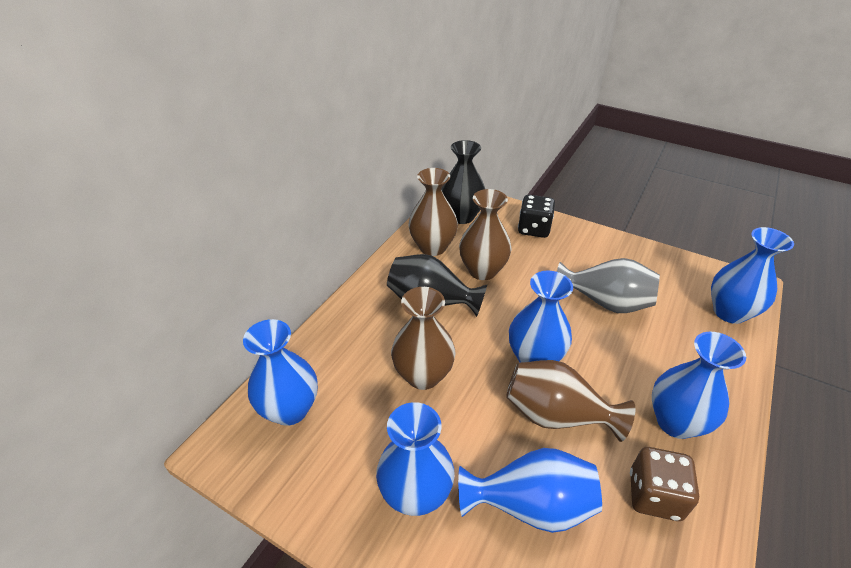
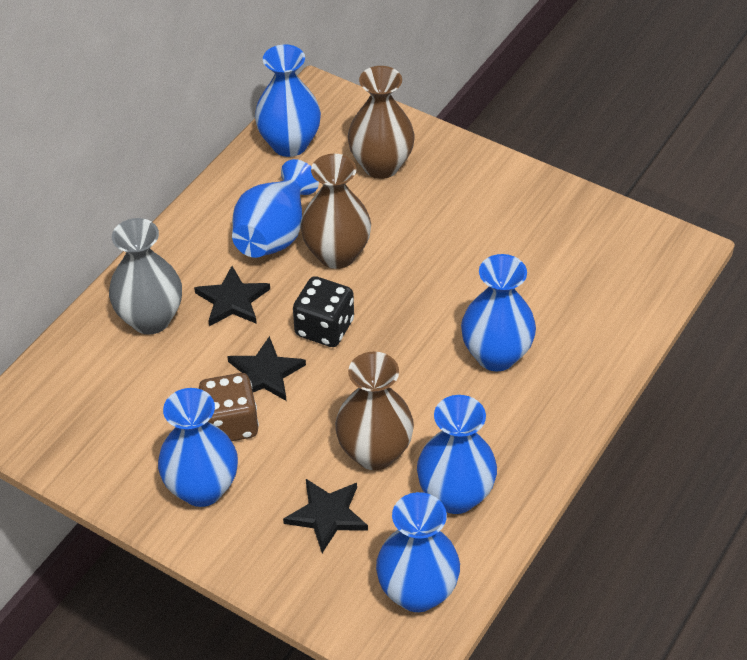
black star: 0 -> 3
black vase: 2 -> 0
brown vase: 4 -> 3

